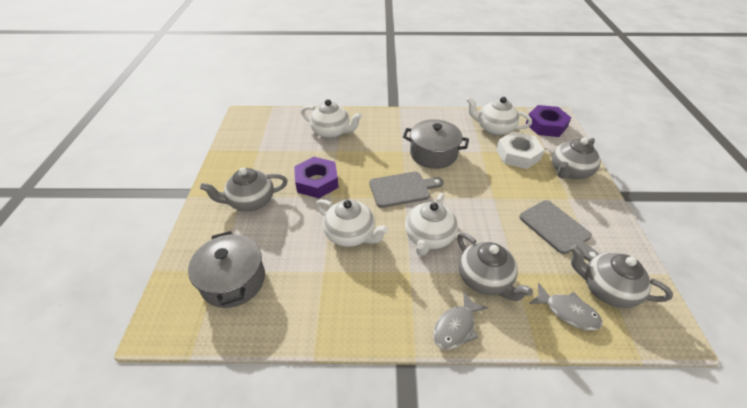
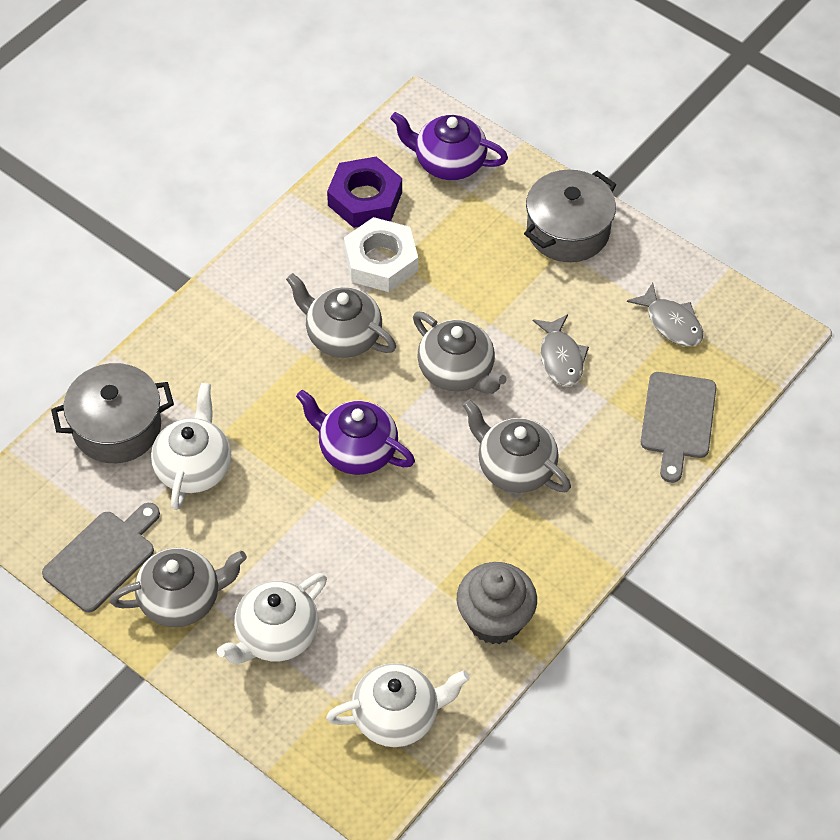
grey cupcake: 0 -> 1
purple nut: 2 -> 1
purple teapot: 0 -> 2
white teapot: 4 -> 3

